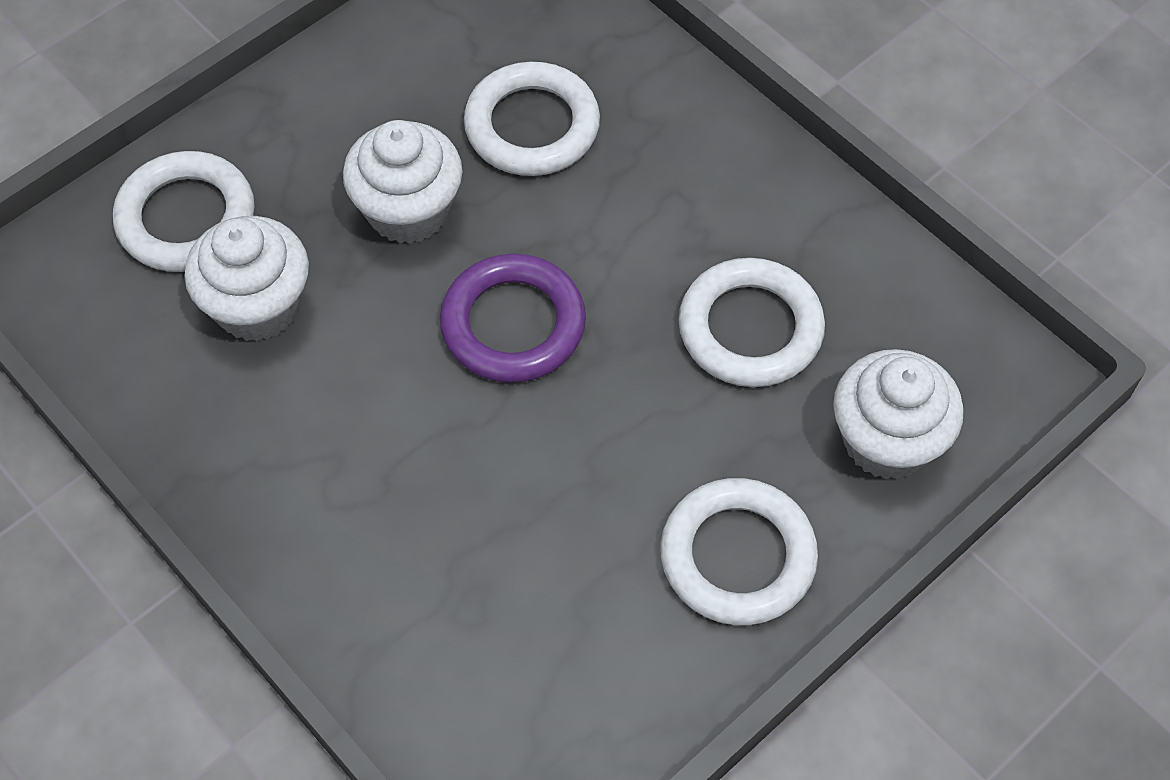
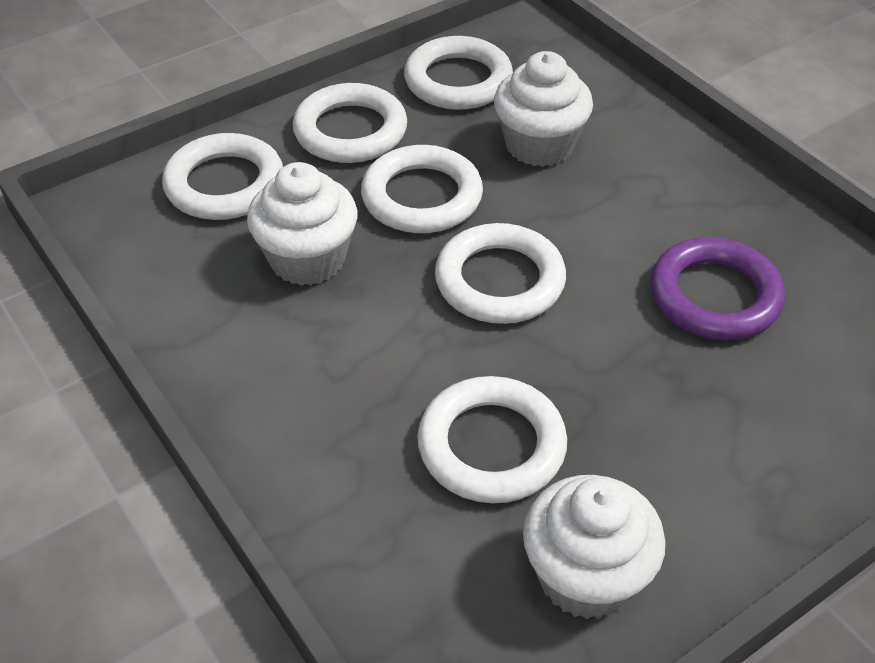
white ring: 4 -> 6

